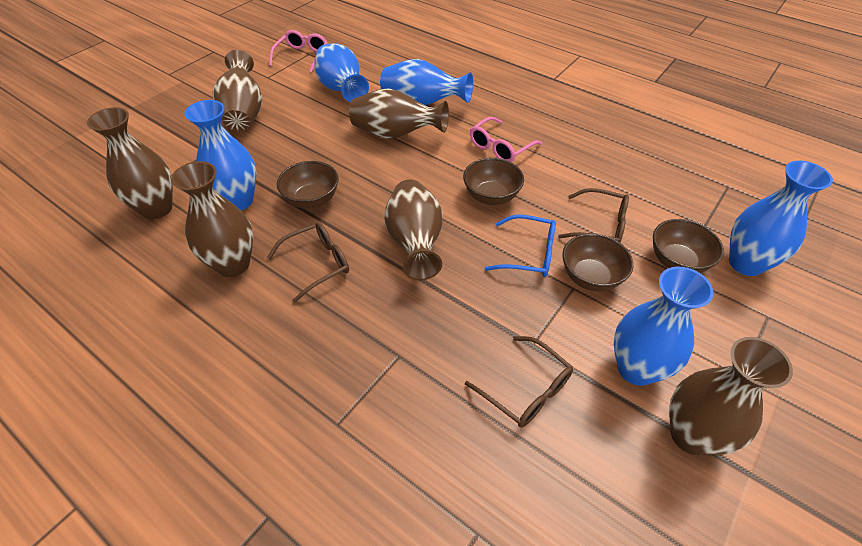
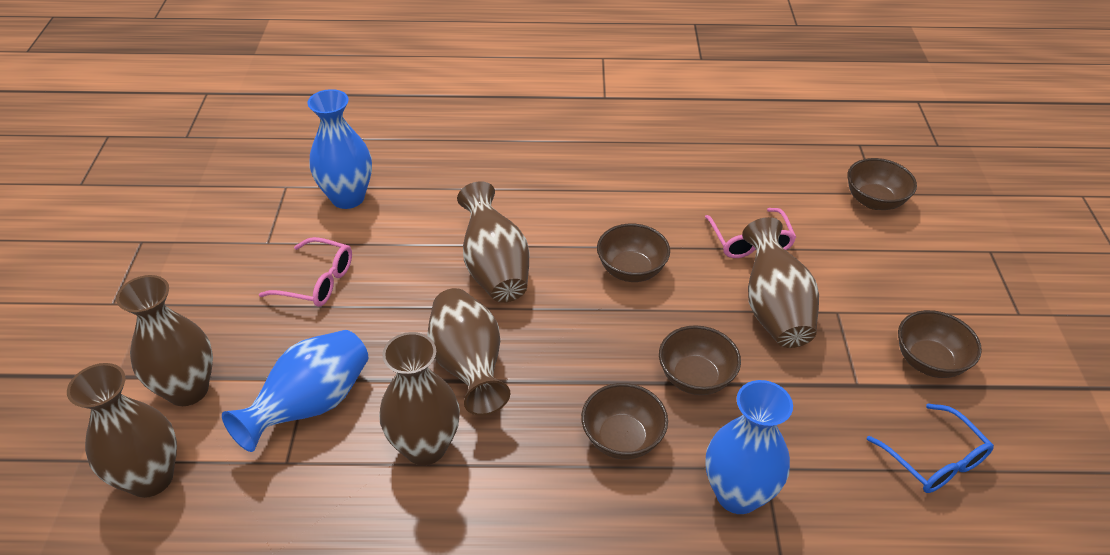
blue vase: 5 -> 3
brown bowl: 4 -> 5
brown glasses: 3 -> 0

